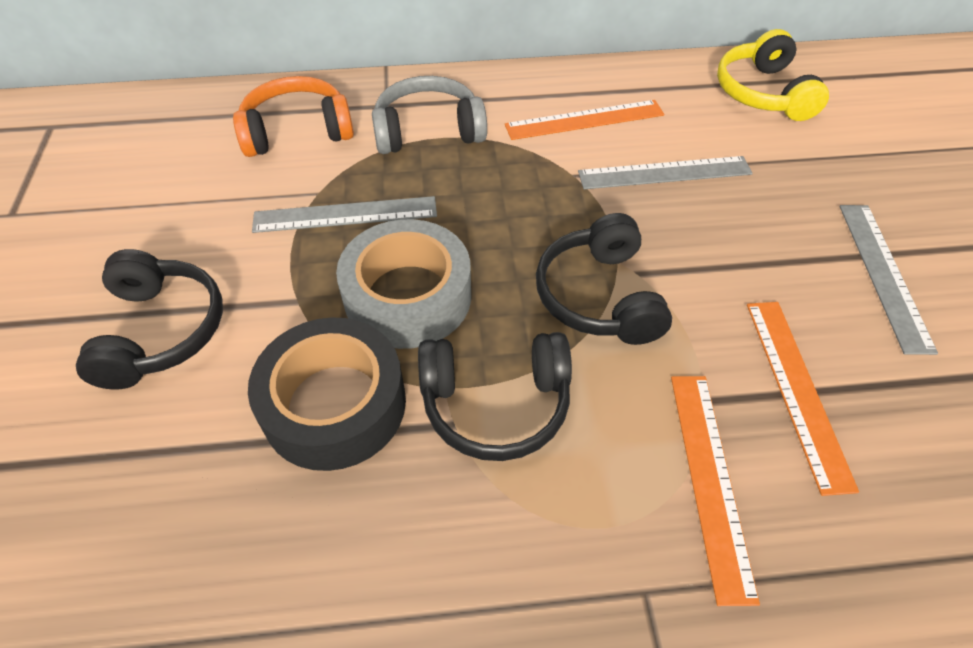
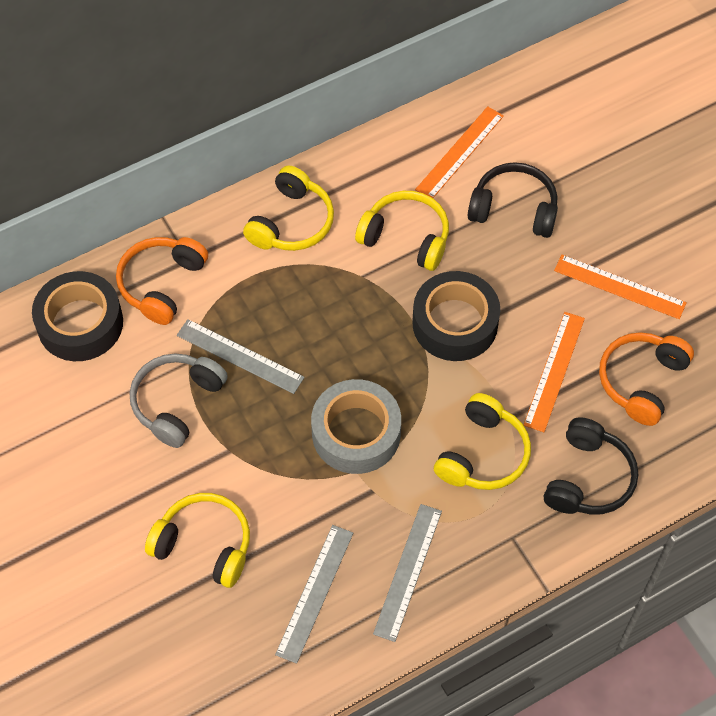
black headphones: 3 -> 2
black tape: 1 -> 2
orange headphones: 1 -> 2
yellow headphones: 1 -> 4

